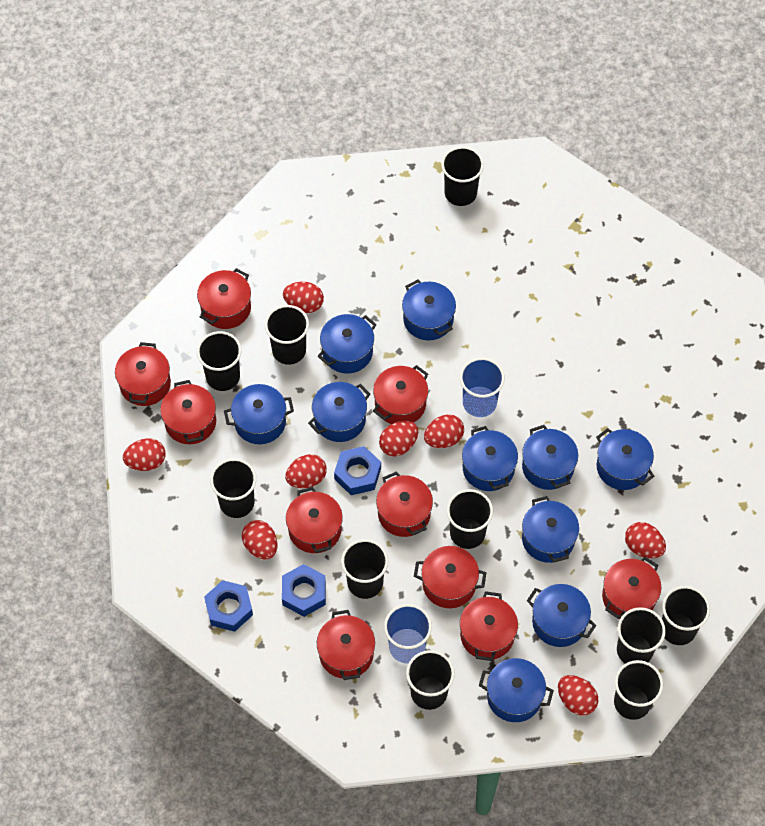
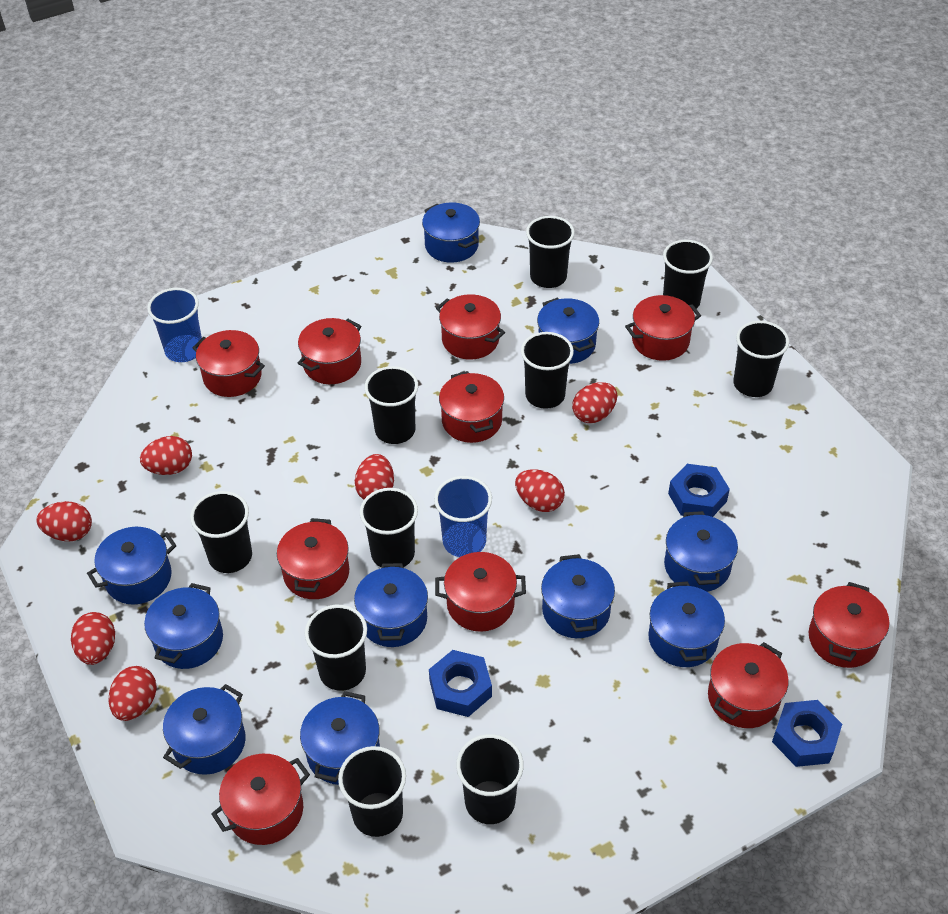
red egg: 8 -> 7

